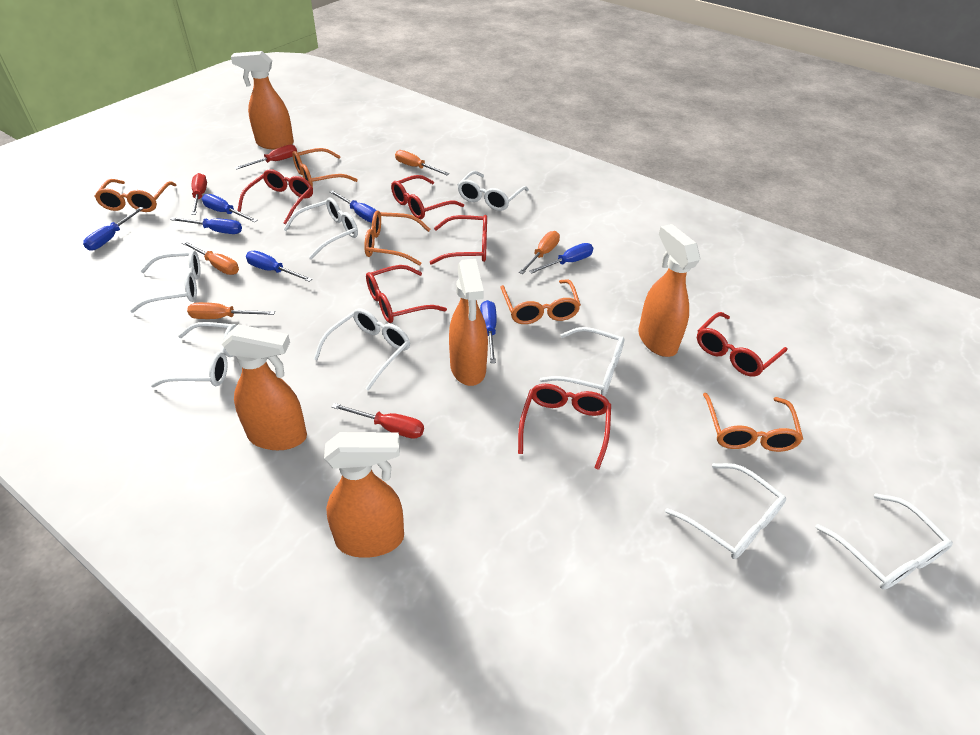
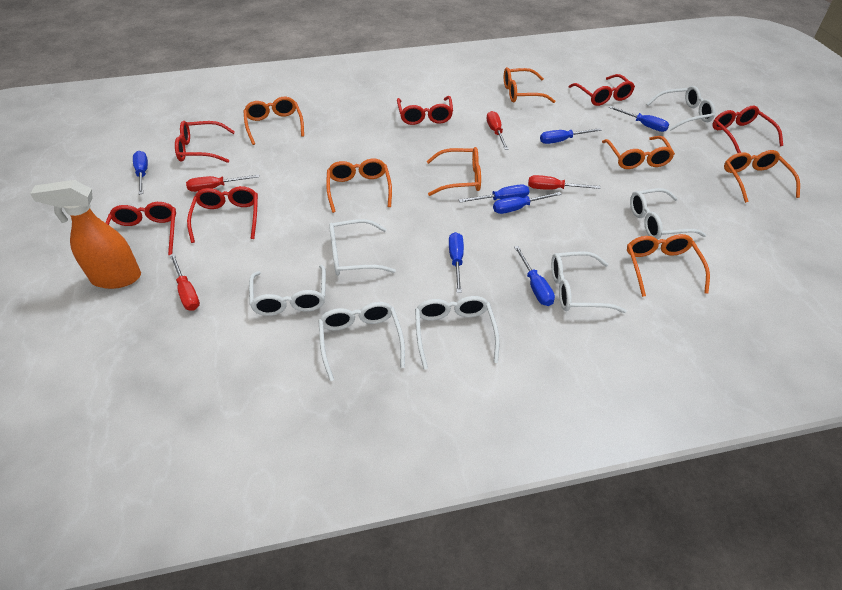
orange glasses: 5 -> 7
orange screwdriver: 4 -> 0
orange spray bottle: 5 -> 1
red screwdriver: 3 -> 4
white glasses: 8 -> 7

